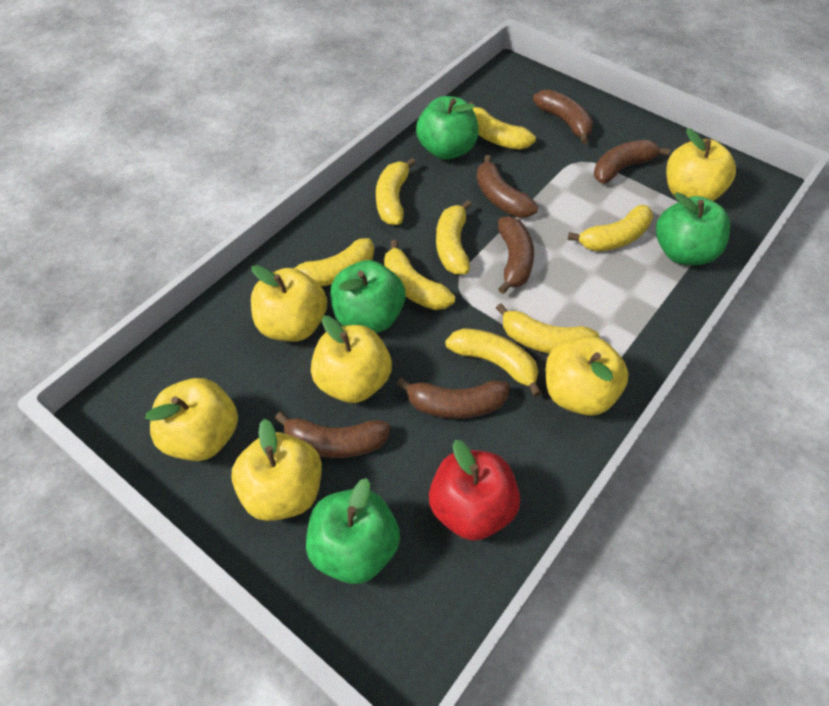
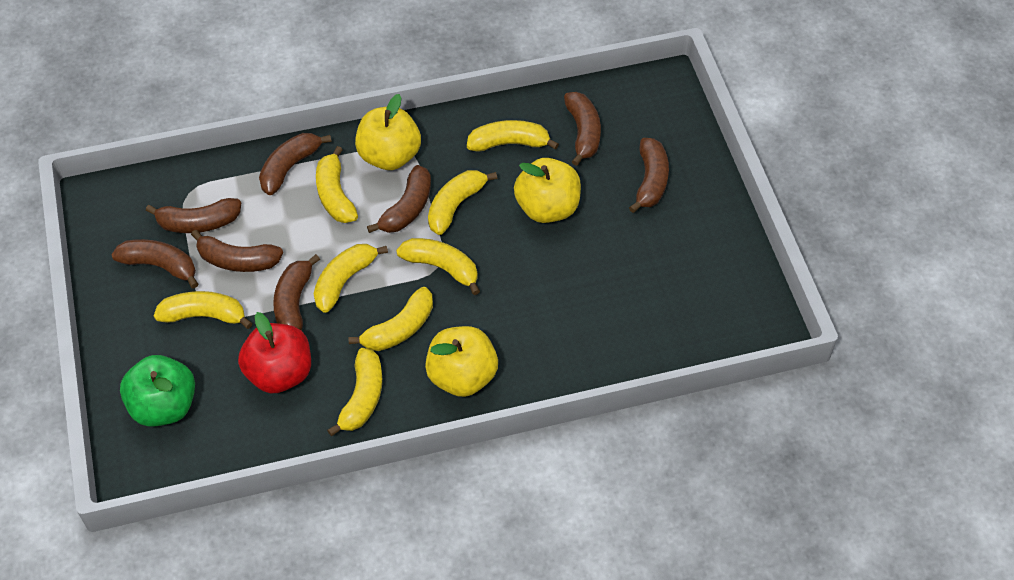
brown banana: 6 -> 8
green apple: 4 -> 1
yellow apple: 6 -> 3

